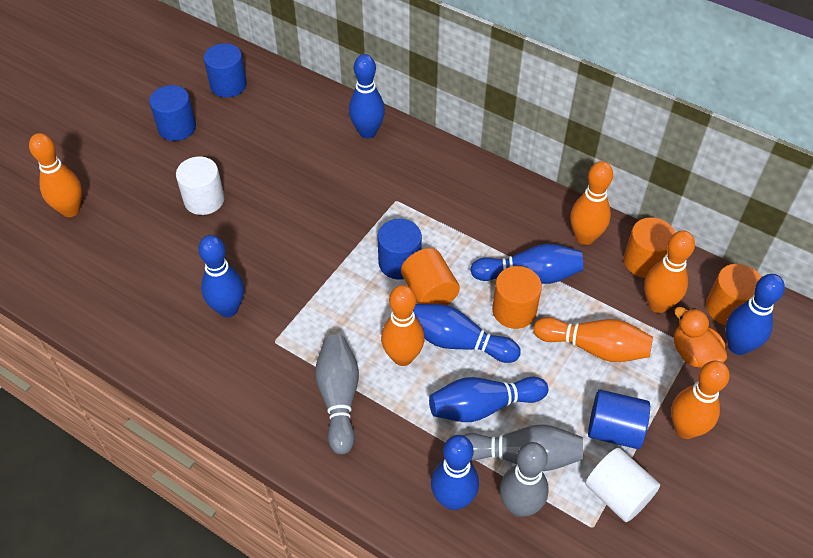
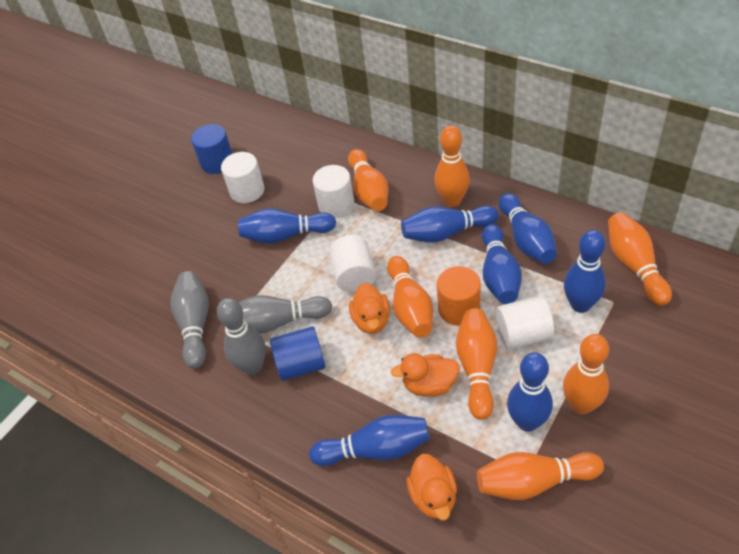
blue cylinder: 4 -> 2
orange bowling pin: 6 -> 7
orange cylinder: 4 -> 1
orange duck: 1 -> 3
white cylinder: 2 -> 4

